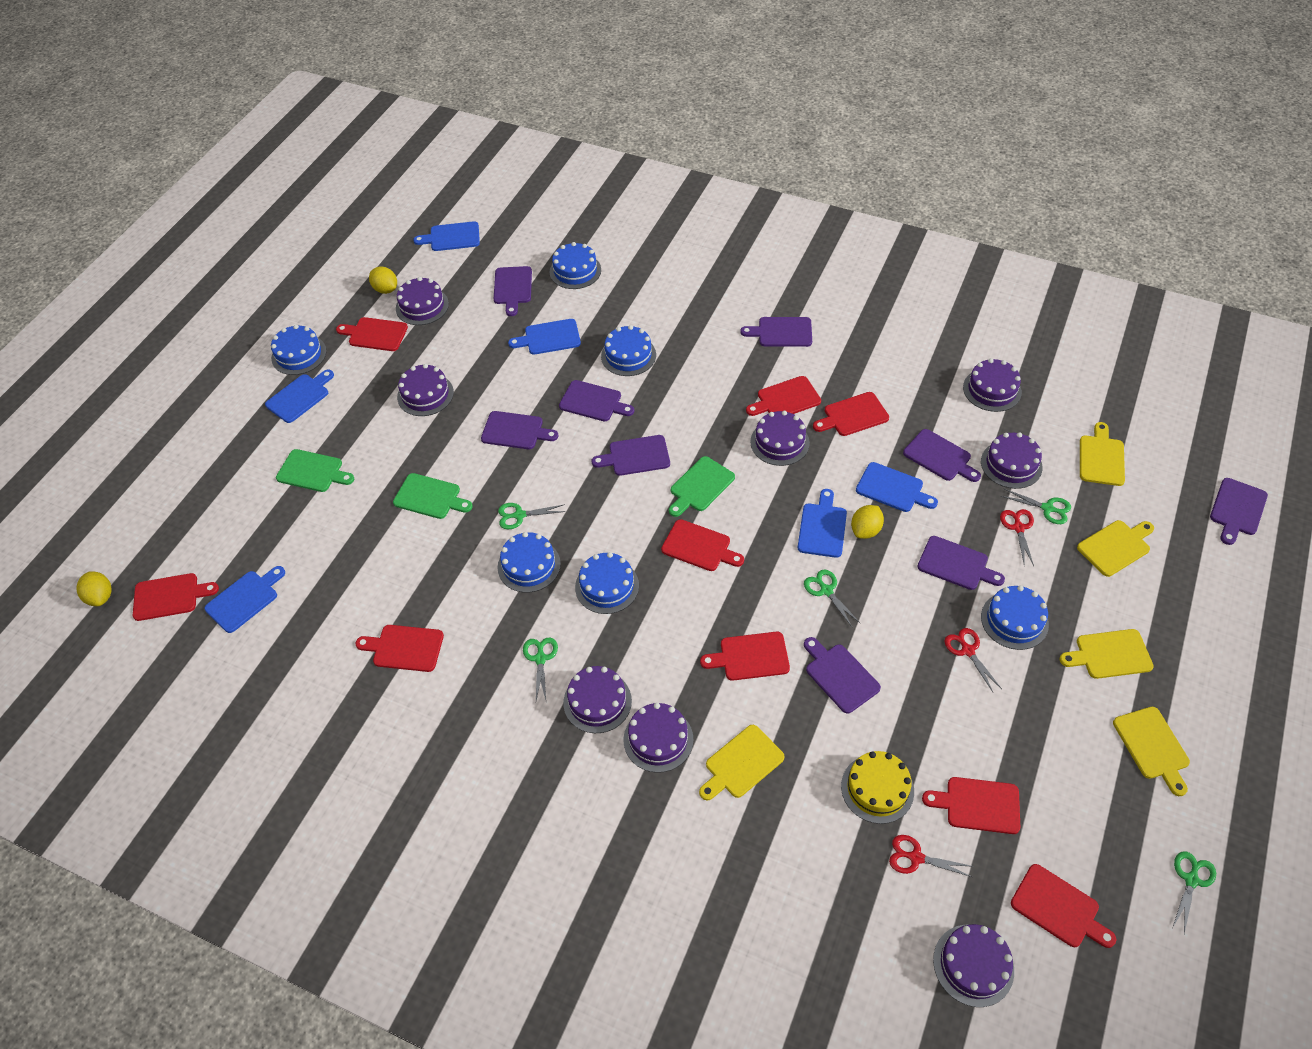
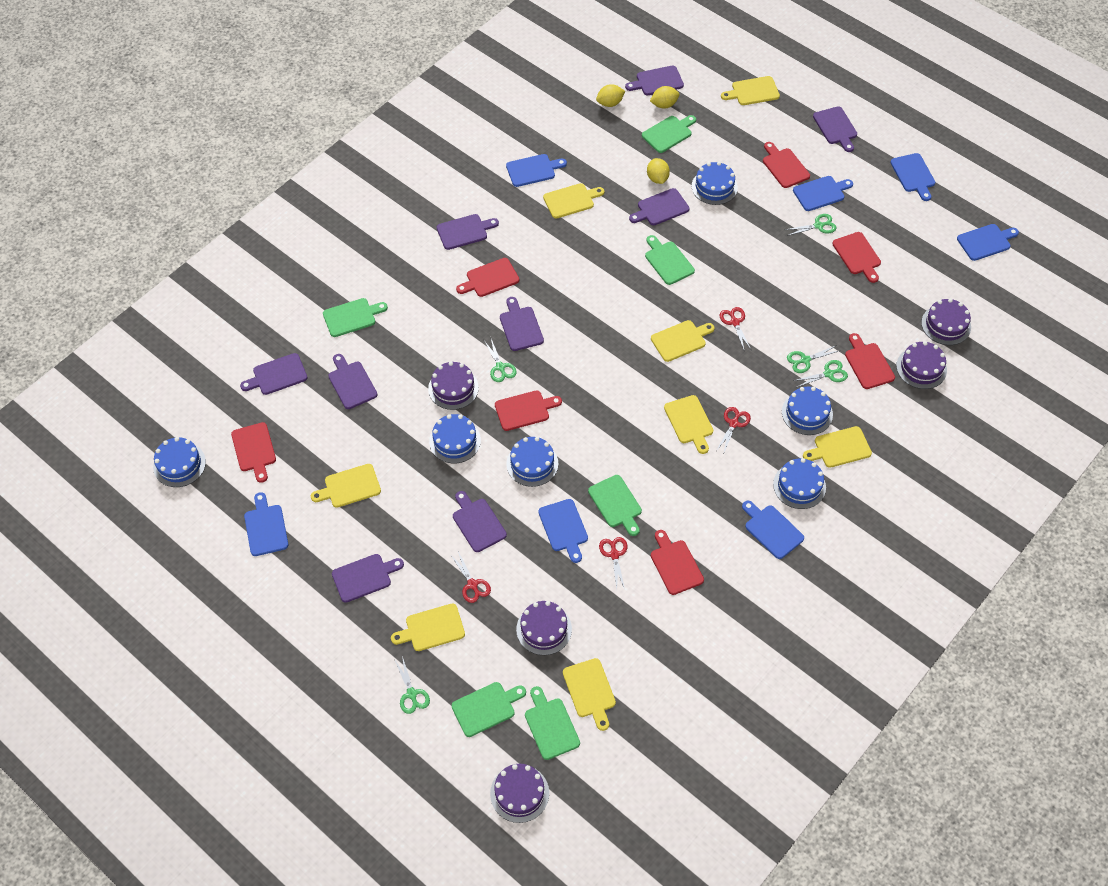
blue cutting board: 6 -> 7
green cutting board: 3 -> 6
purple cake: 8 -> 5
red cutting board: 9 -> 7
red scissors: 3 -> 4
yellow cake: 1 -> 0
yellow cutting board: 5 -> 8

